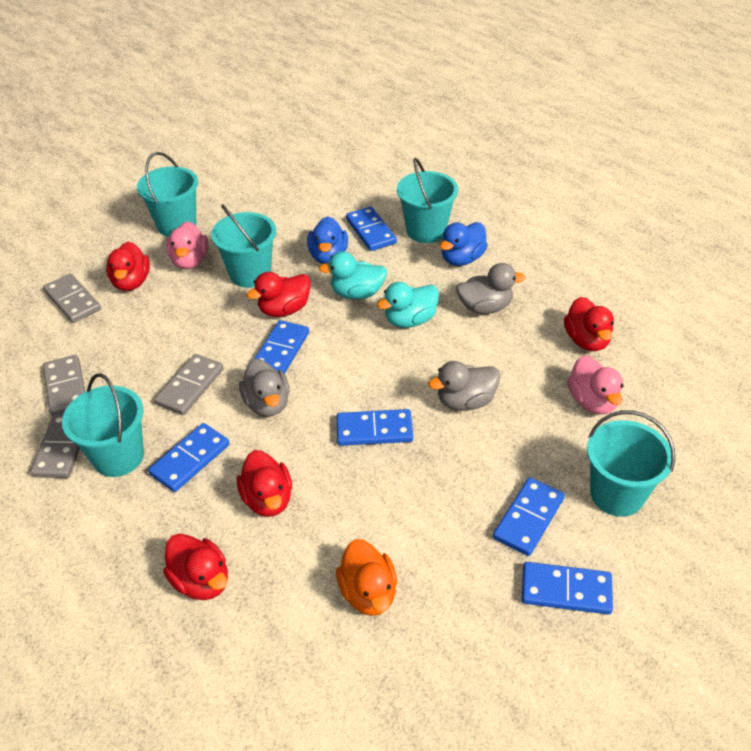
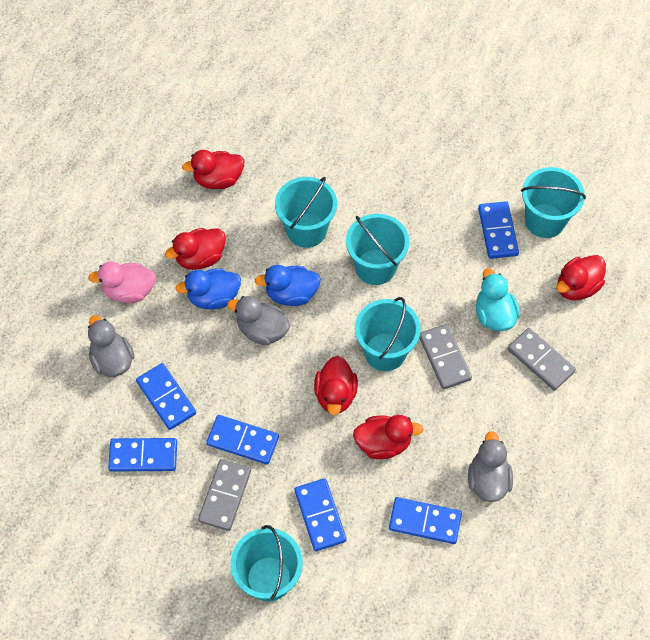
grey domino: 4 -> 3
orange duck: 1 -> 0
pink duck: 2 -> 1
turquoise duck: 2 -> 1

